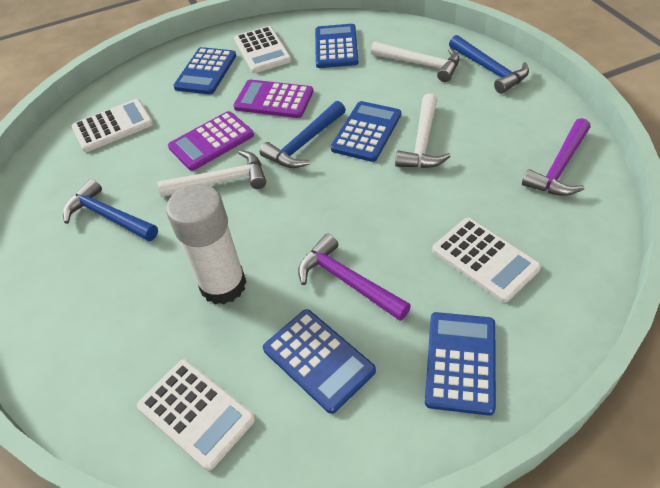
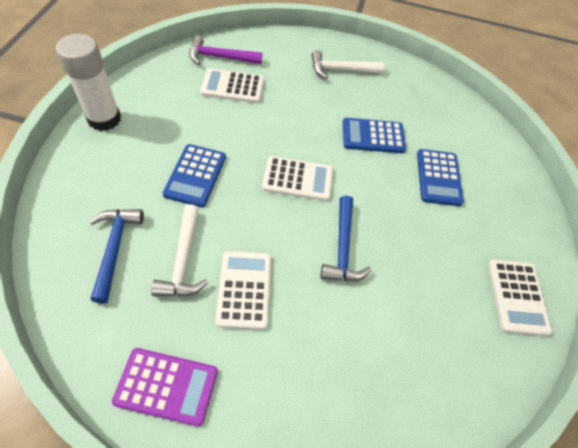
blue calculator: 5 -> 3
blue hammer: 3 -> 2
purple calculator: 2 -> 1
purple hammer: 2 -> 1
white hammer: 3 -> 2

